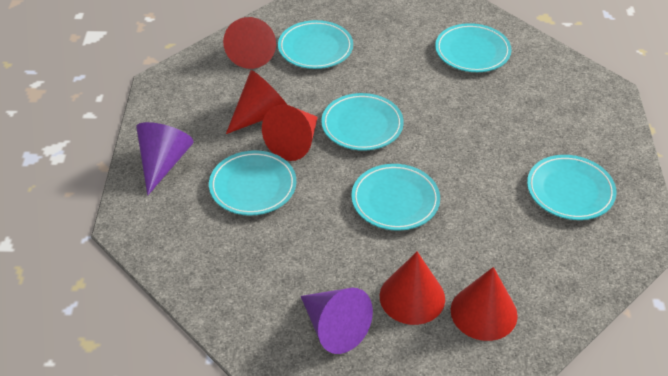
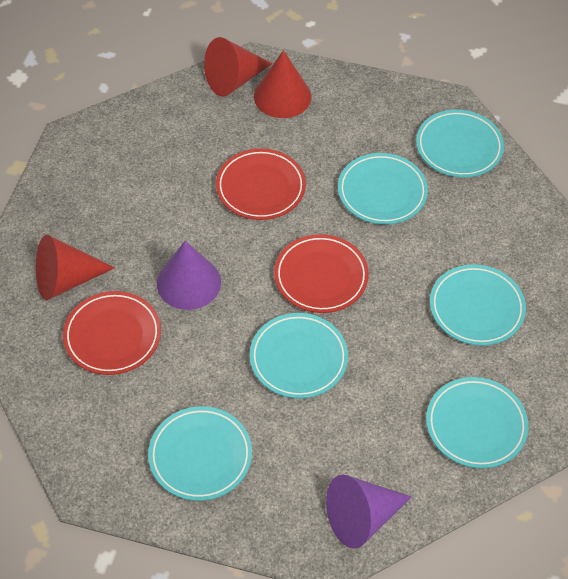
red cone: 5 -> 3
red plate: 0 -> 3

